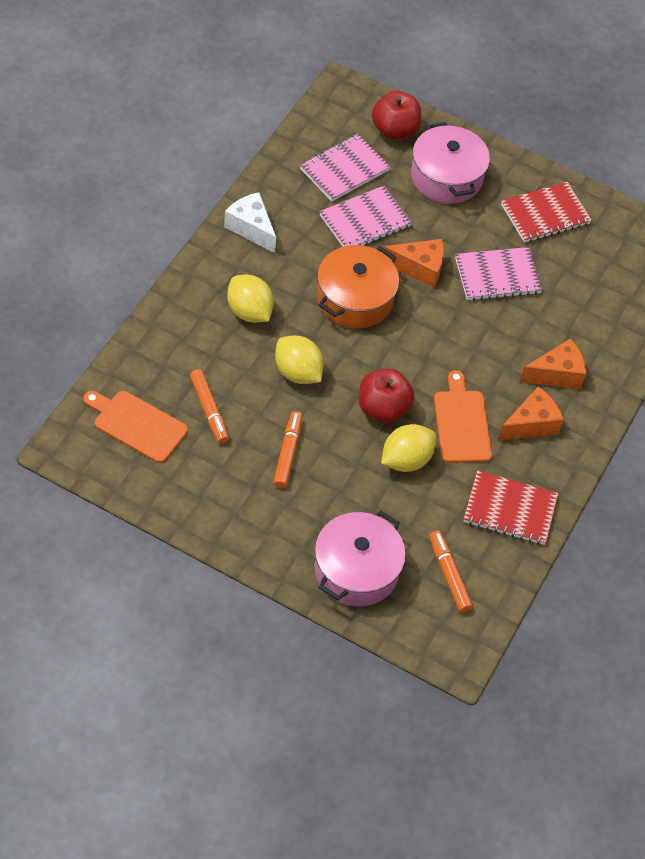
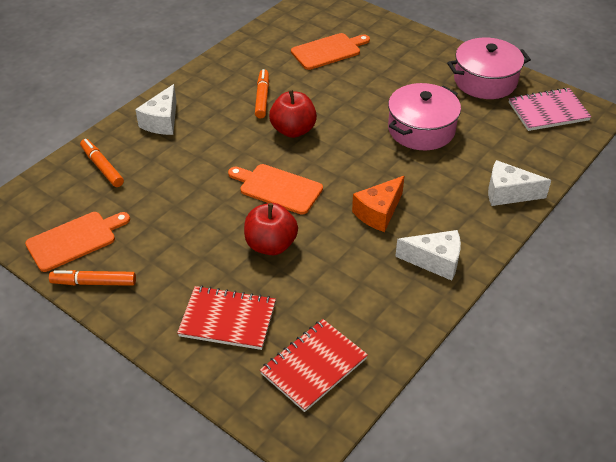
orange cheese: 3 -> 1
orange cutting board: 2 -> 3
orange pot: 1 -> 0
pink notebook: 3 -> 1
white cheese: 1 -> 3
yellow lemon: 3 -> 0

